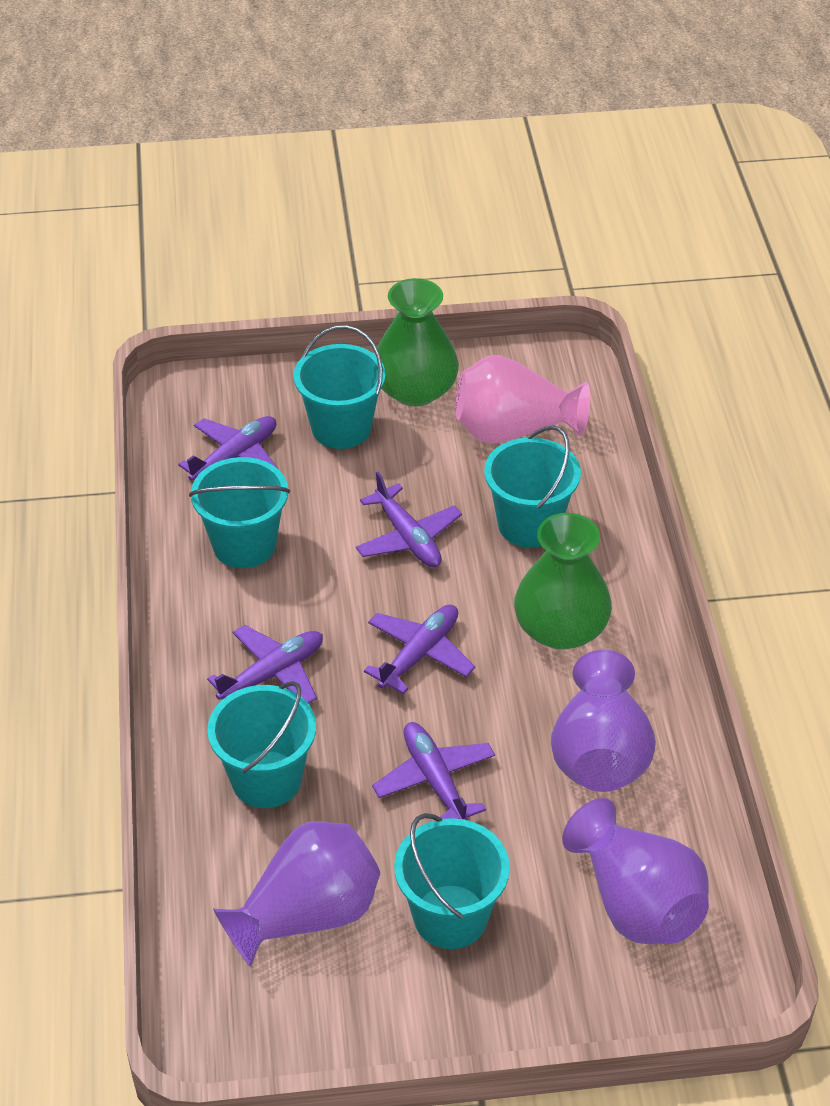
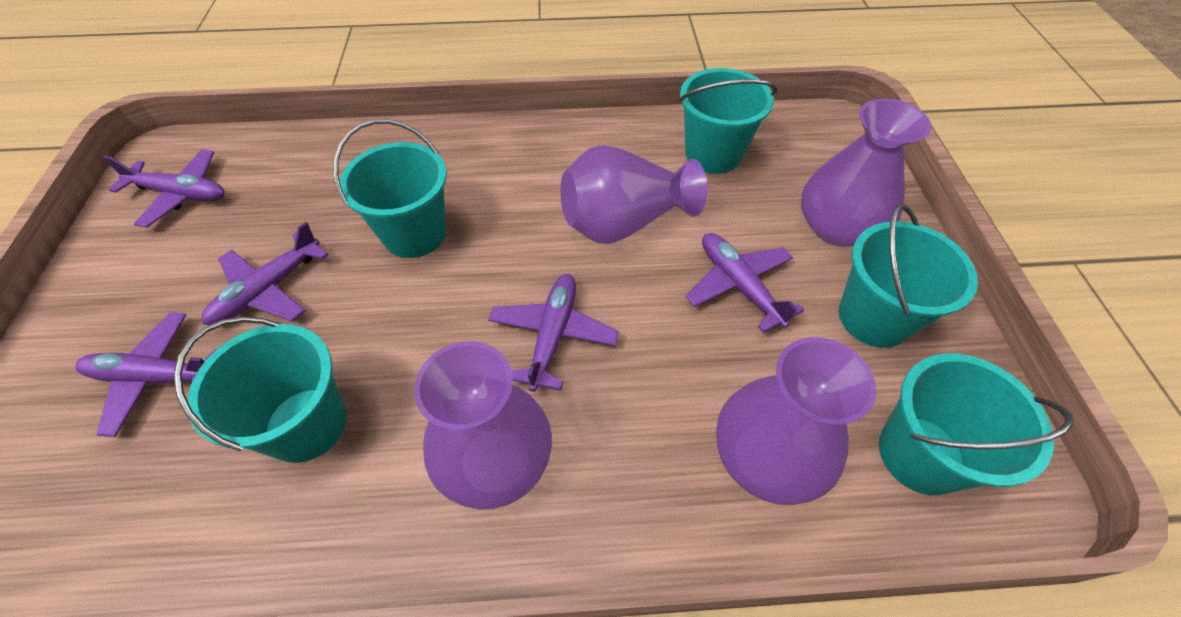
green vase: 2 -> 0
pink vase: 1 -> 0
purple vase: 3 -> 4

